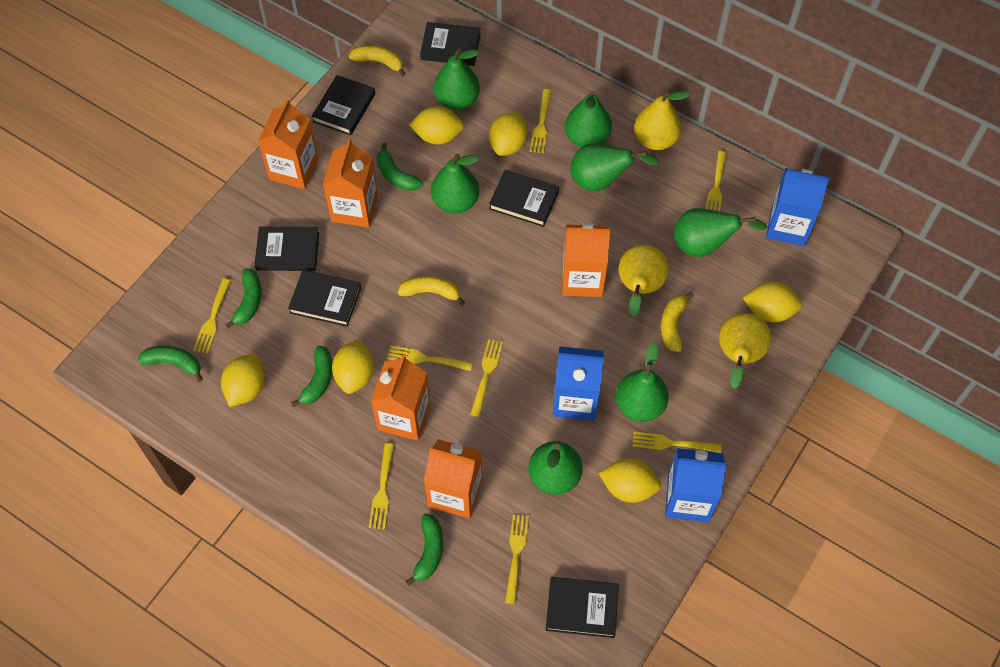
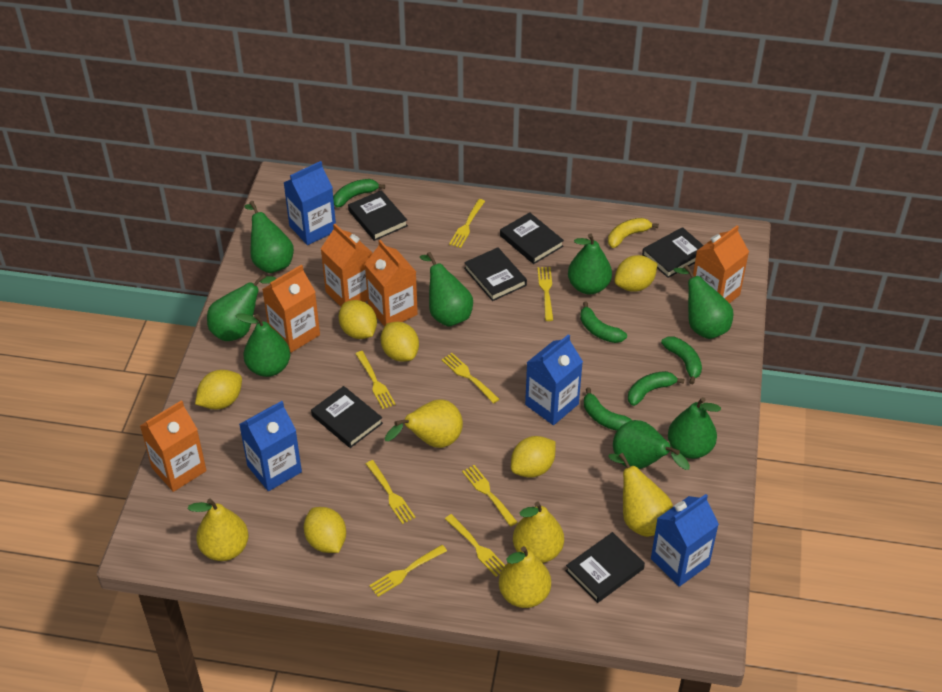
blue carton: 3 -> 4
green pear: 7 -> 8
yellow banana: 3 -> 1
yellow pear: 3 -> 5

